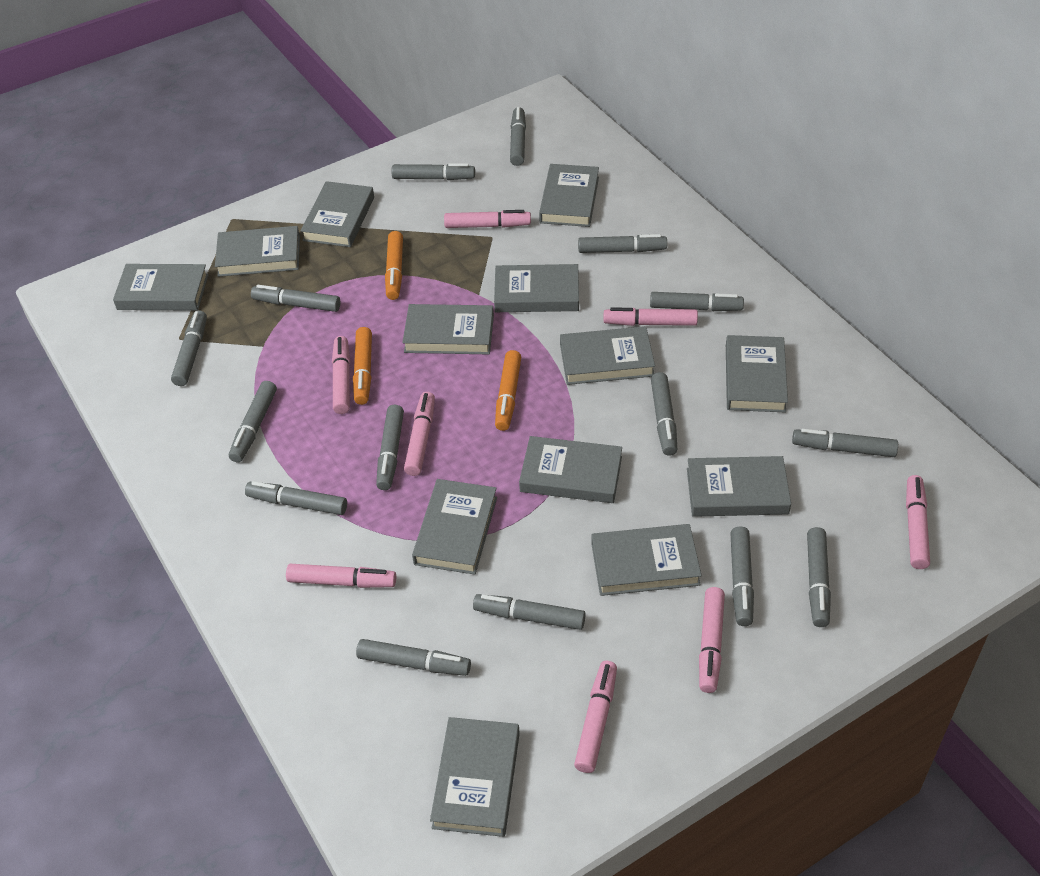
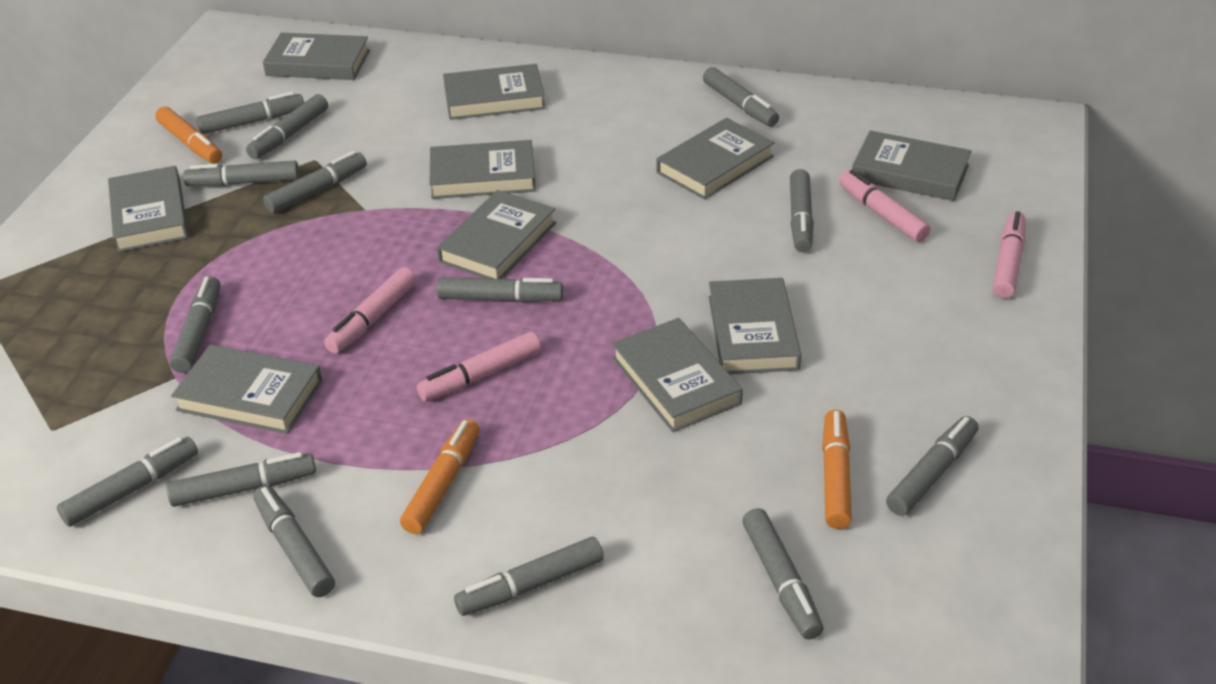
grey book: 13 -> 10
grey marker: 15 -> 14
pink marker: 8 -> 4

